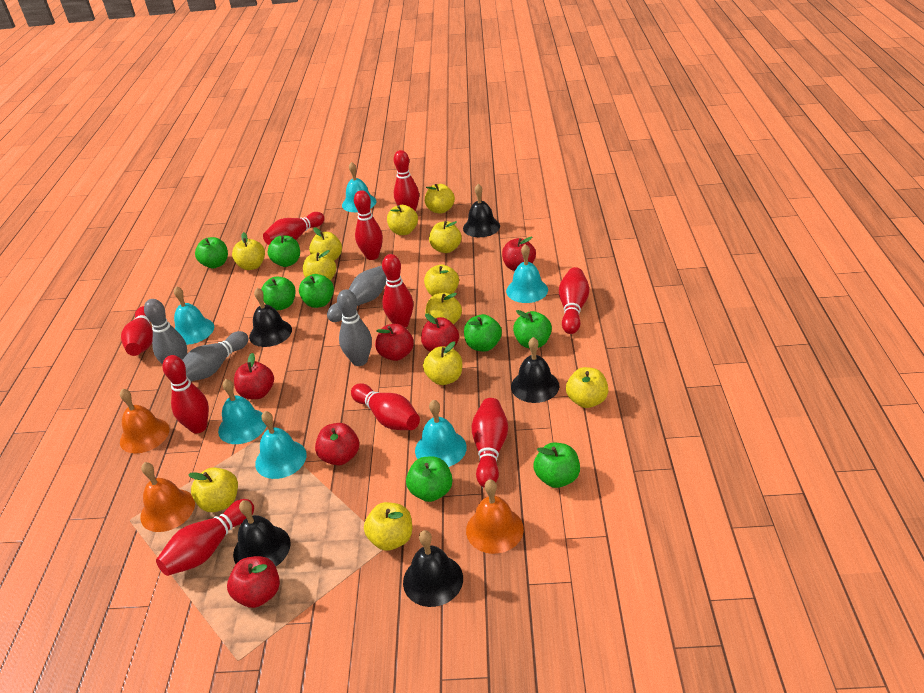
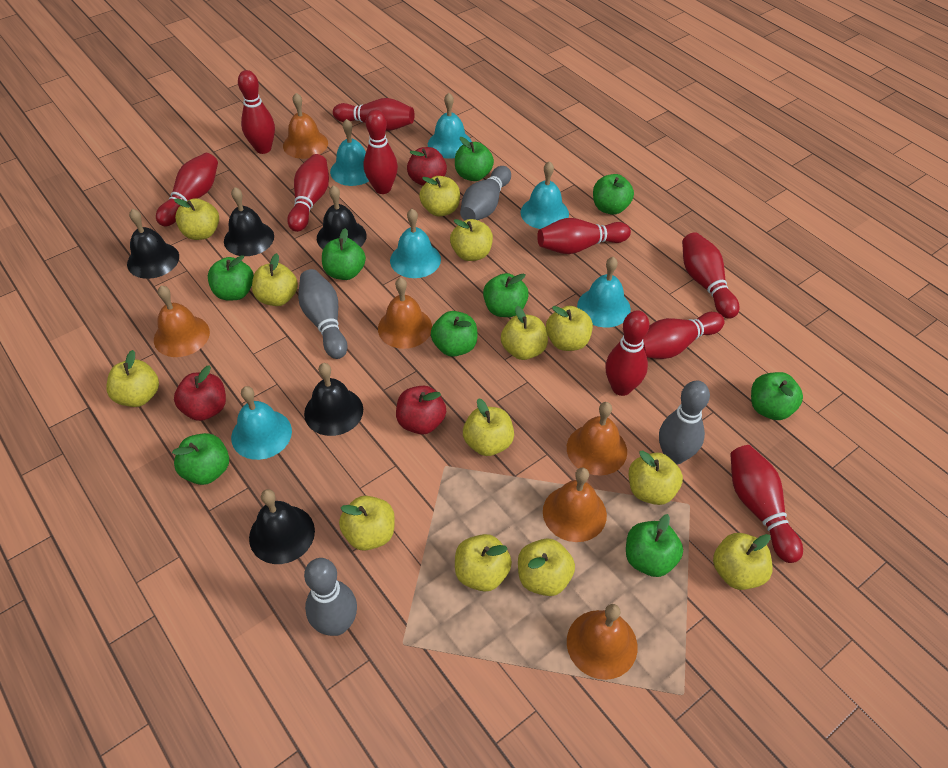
green apple: 8 -> 9
orange bell: 3 -> 6
red apple: 6 -> 3
yellow apple: 12 -> 13

